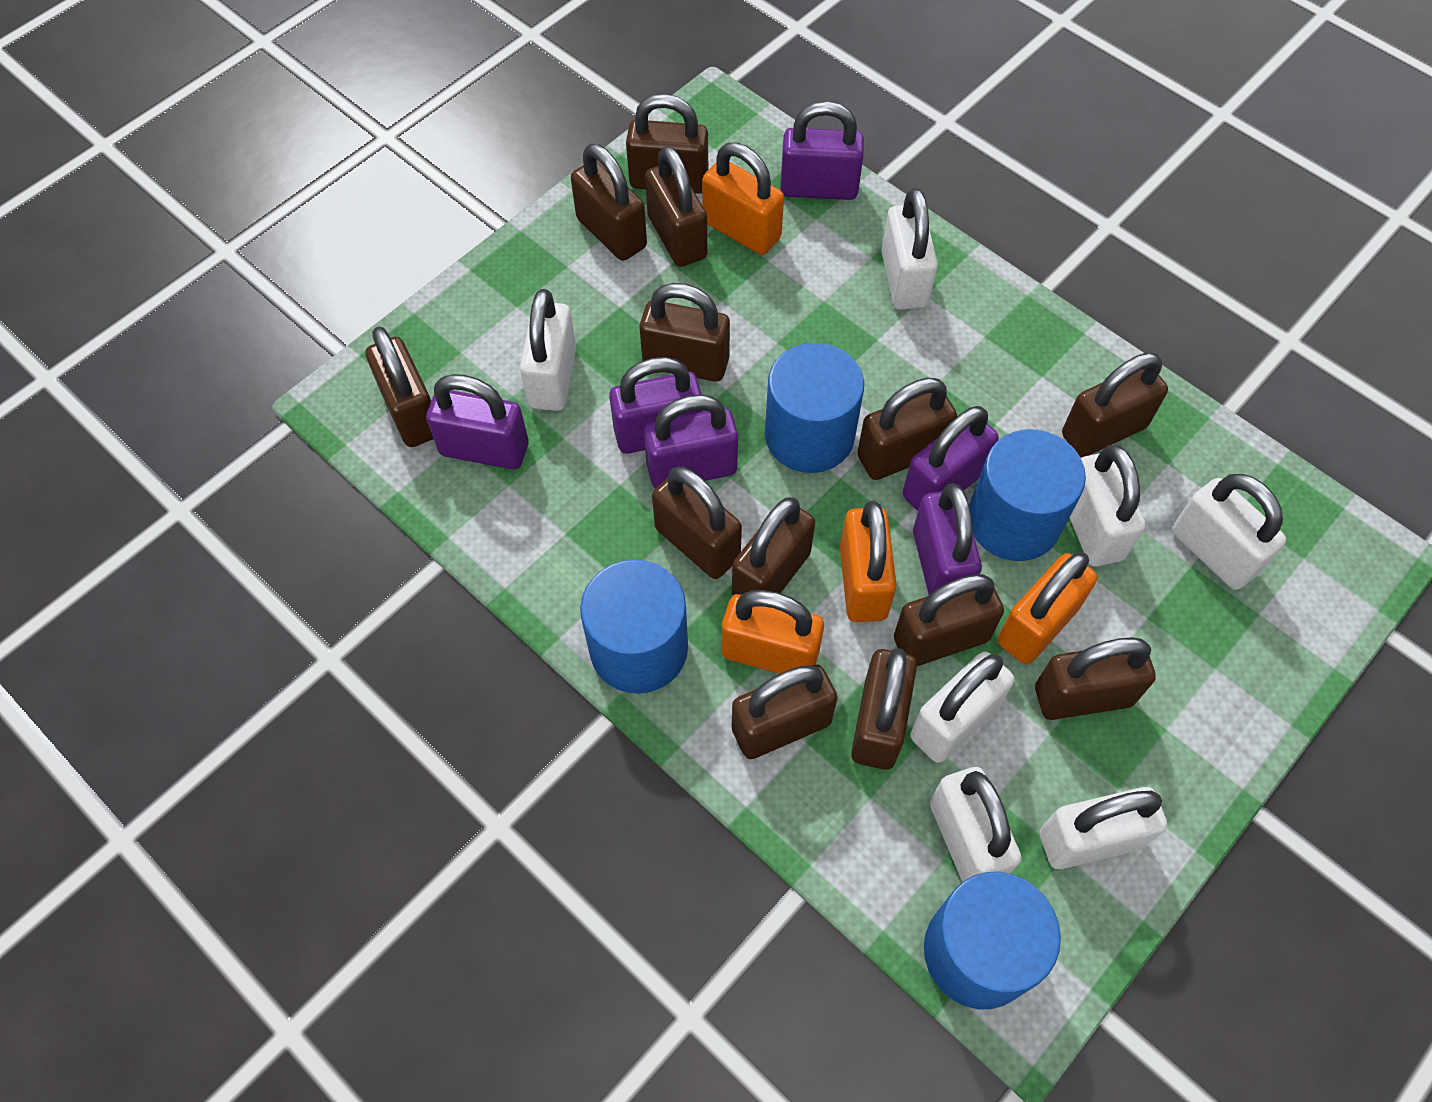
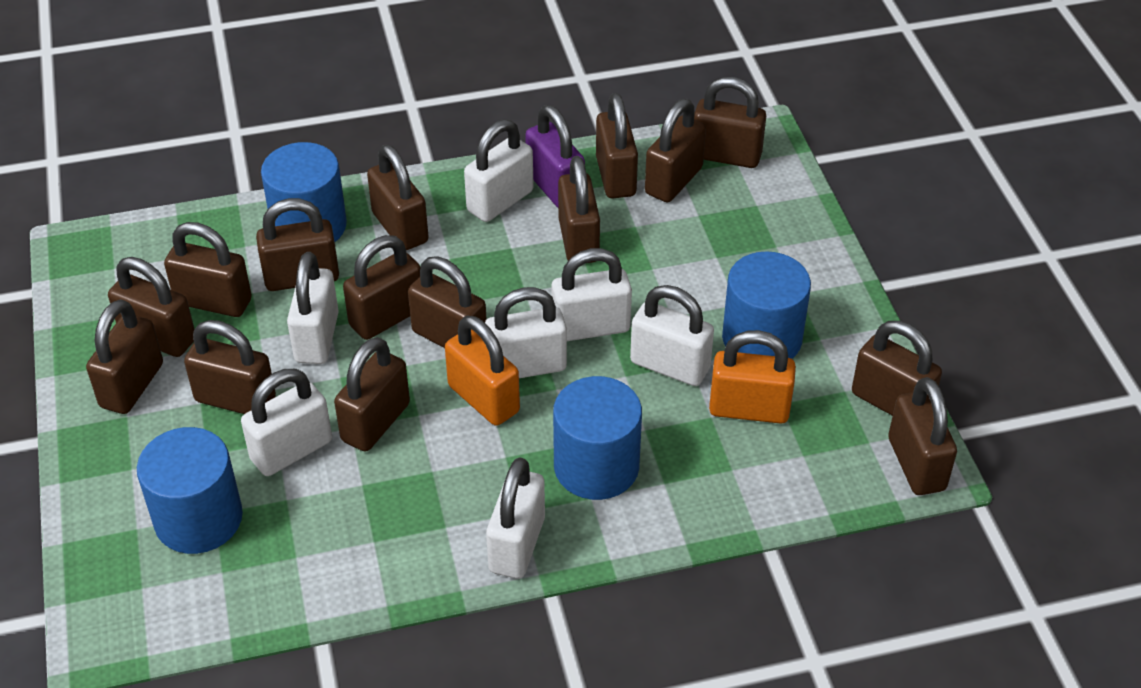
brown padlock: 13 -> 15
orange padlock: 4 -> 2
purple padlock: 6 -> 1

